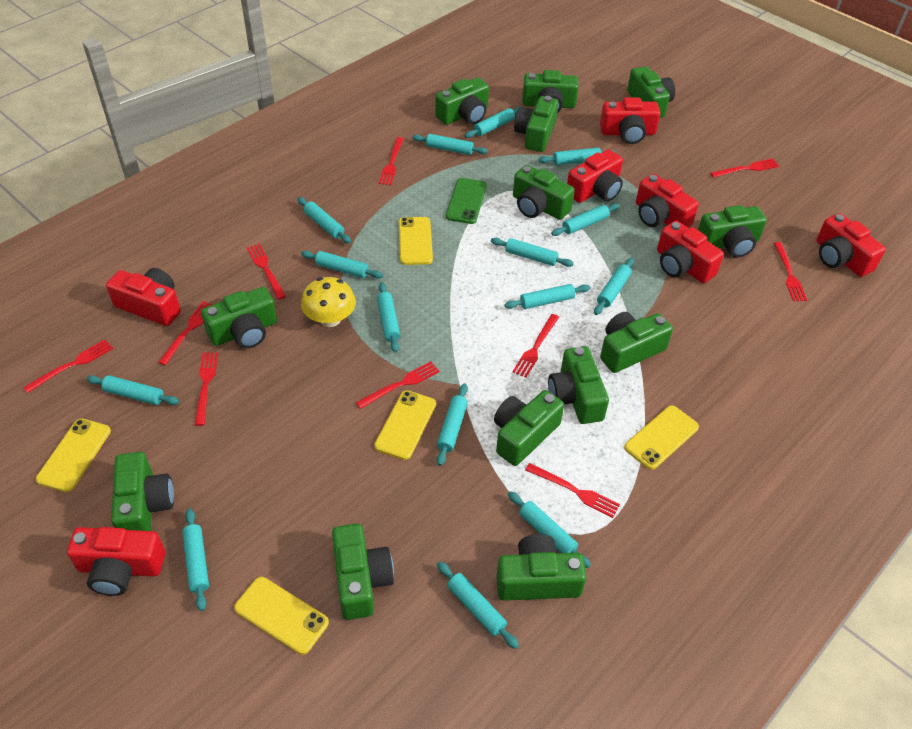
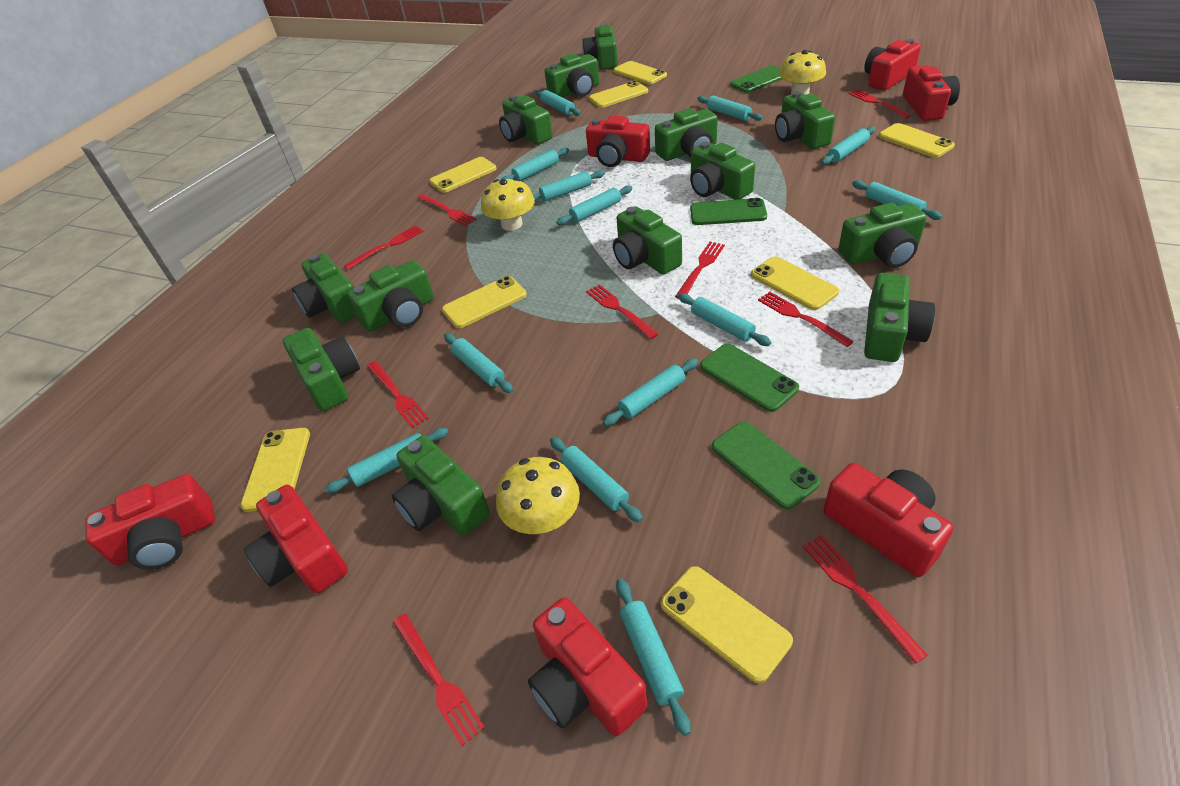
green phone: 1 -> 4
red fork: 10 -> 9
turquoise rolling pin: 15 -> 13
yellow mushroom: 1 -> 3
yellow phone: 5 -> 8

